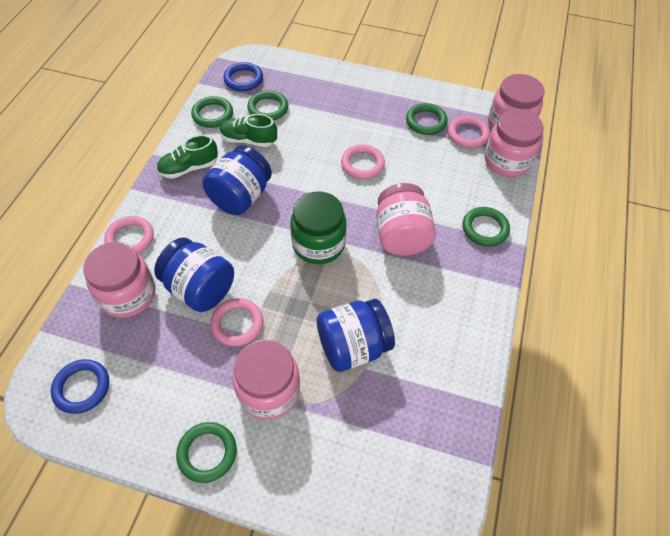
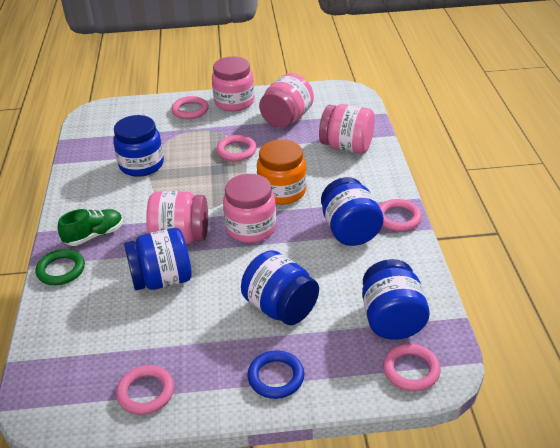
blue jar: 3 -> 5
blue ring: 2 -> 1
green jar: 1 -> 0
green ring: 5 -> 1
green shoe: 2 -> 1
orange jar: 0 -> 1
pink ring: 4 -> 5

